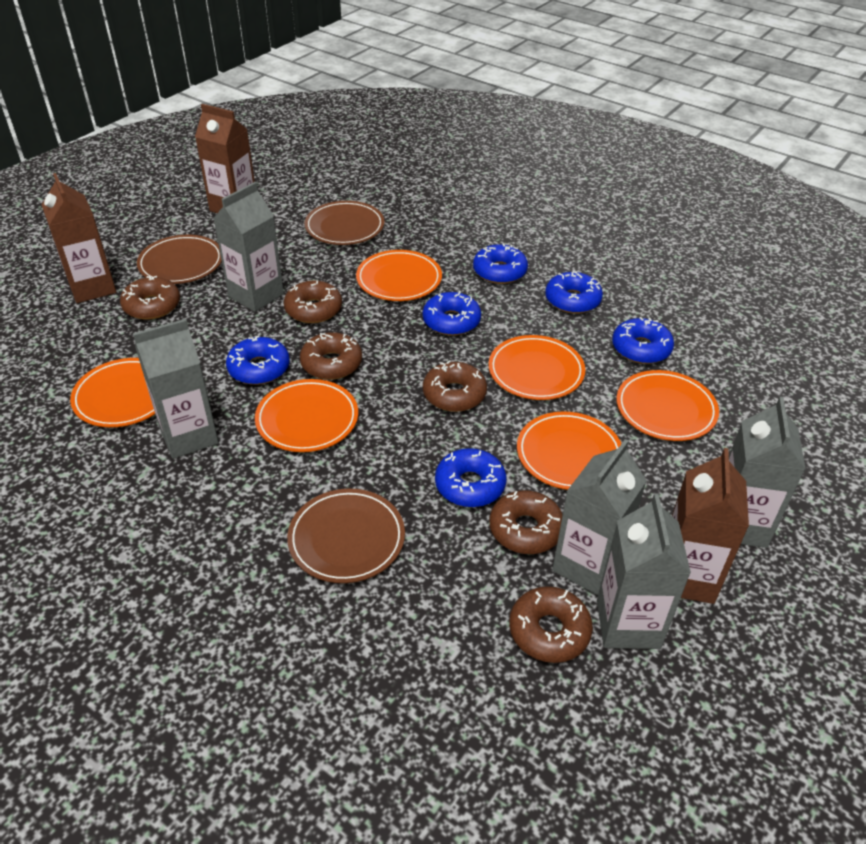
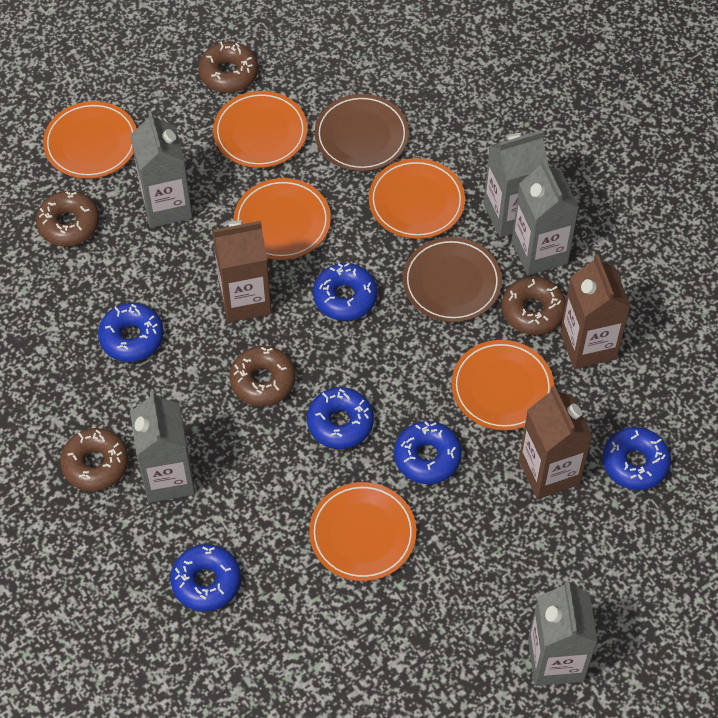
brown donut: 6 -> 5
brown plate: 3 -> 2

